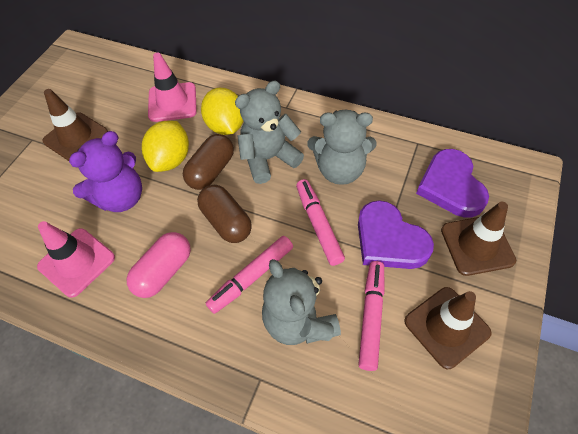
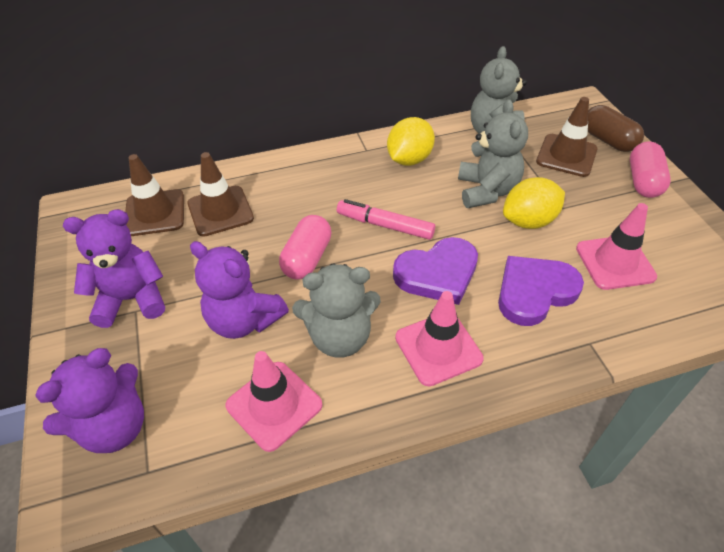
brown capsule: 2 -> 1
pink capsule: 1 -> 2
pink marker: 3 -> 1
pink traffic cone: 2 -> 3
purple teddy bear: 1 -> 3

